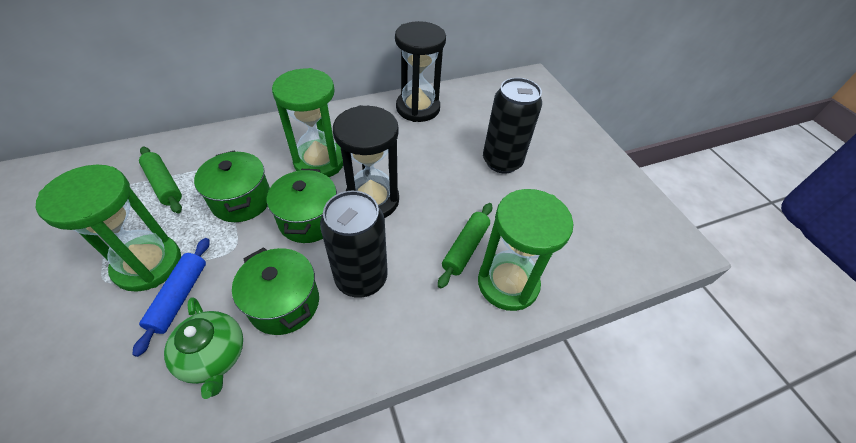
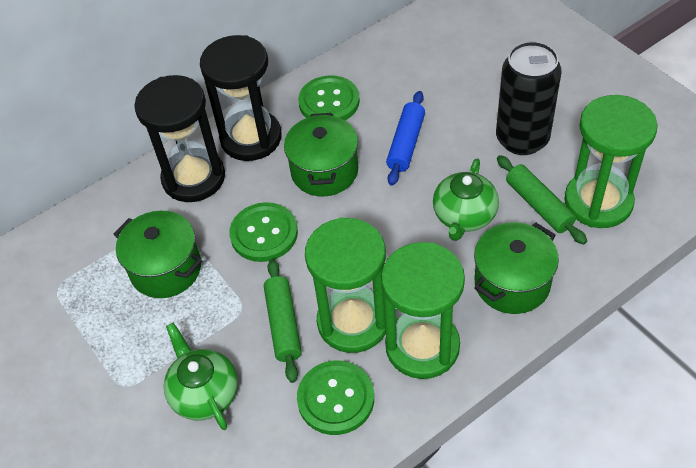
black can: 2 -> 1
green button: 0 -> 3
green teapot: 1 -> 2

